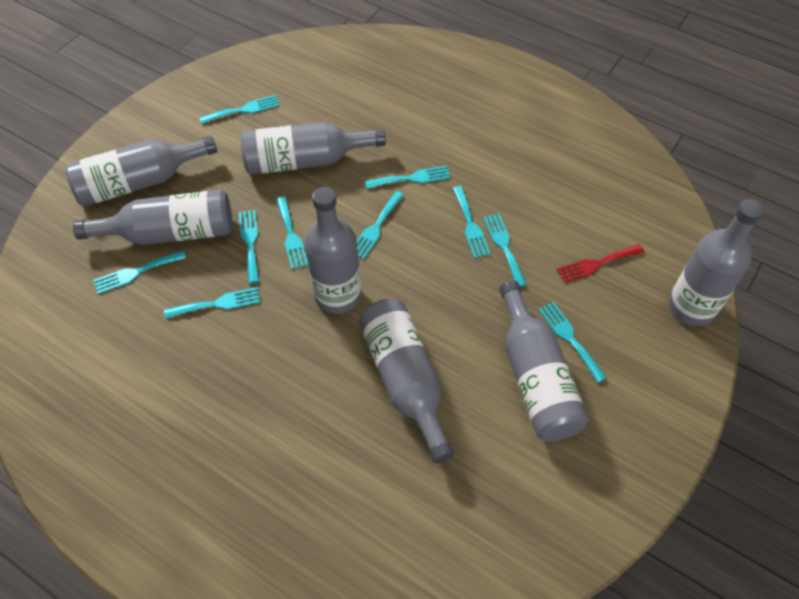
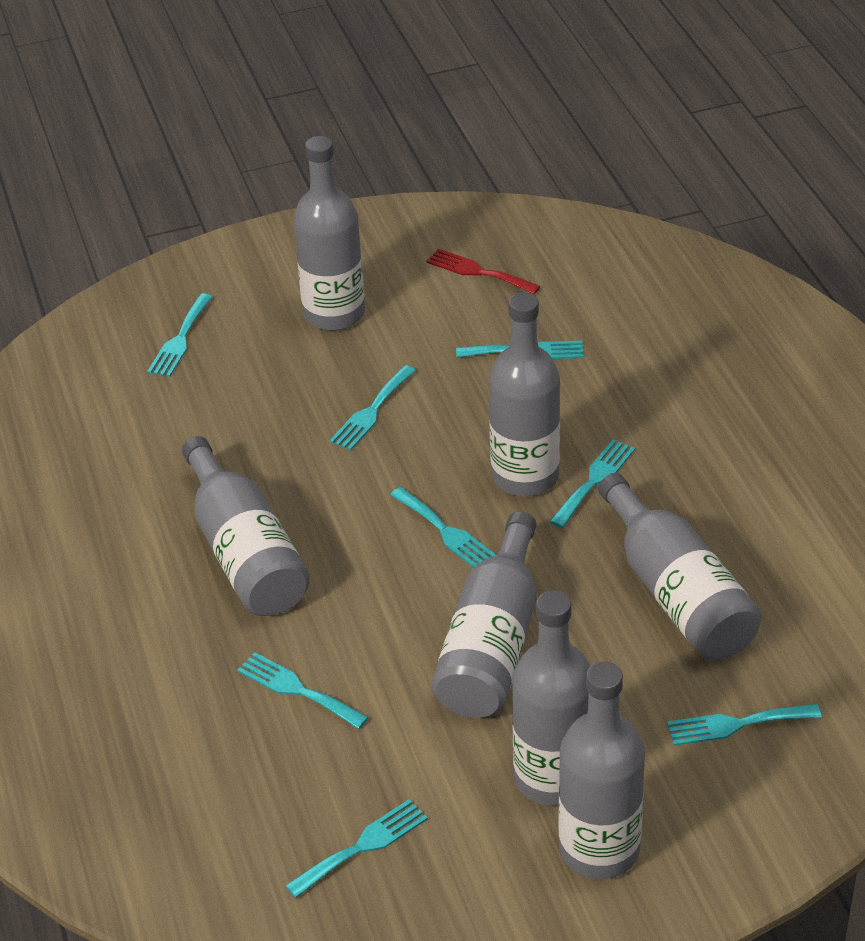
turquoise fork: 10 -> 8

